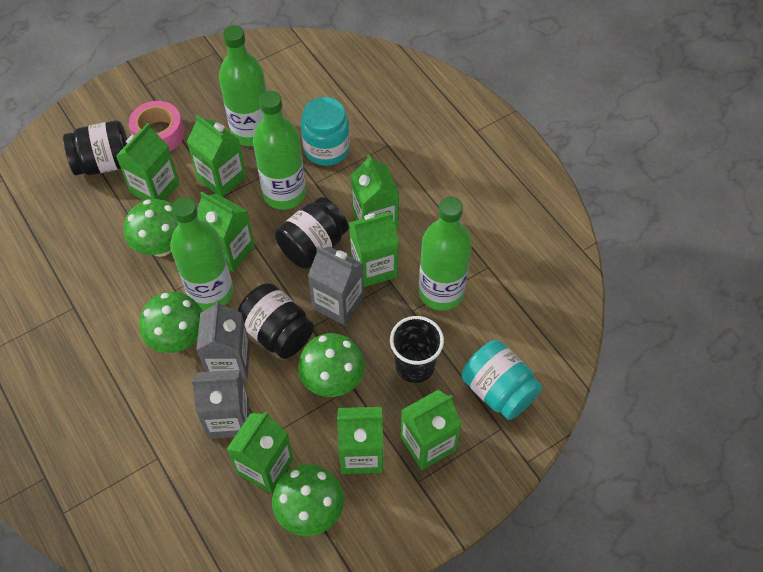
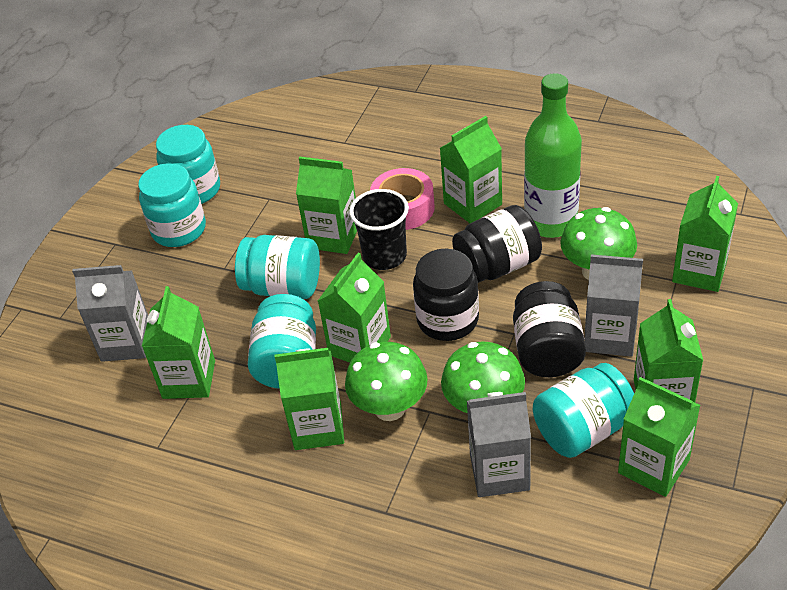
green bottle: 4 -> 1
green mushroom: 4 -> 3
turquoise jar: 2 -> 5

